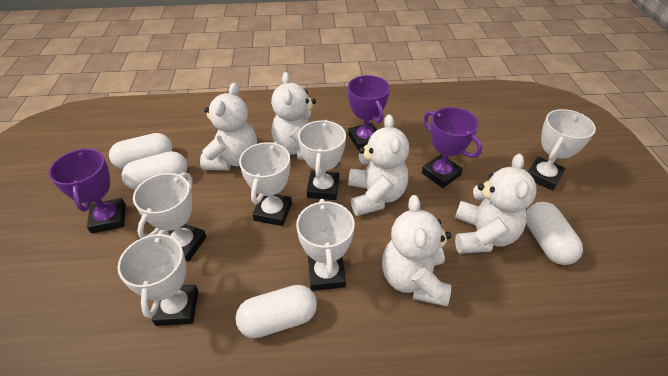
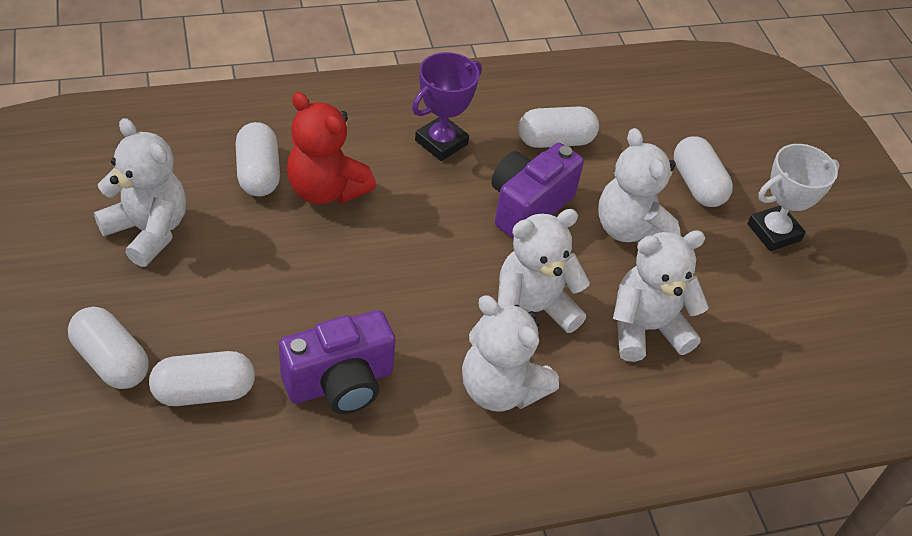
purple camera: 0 -> 2
purple trophy: 3 -> 1
red teddy bear: 0 -> 1
white capsule: 4 -> 5
white trophy: 6 -> 1

